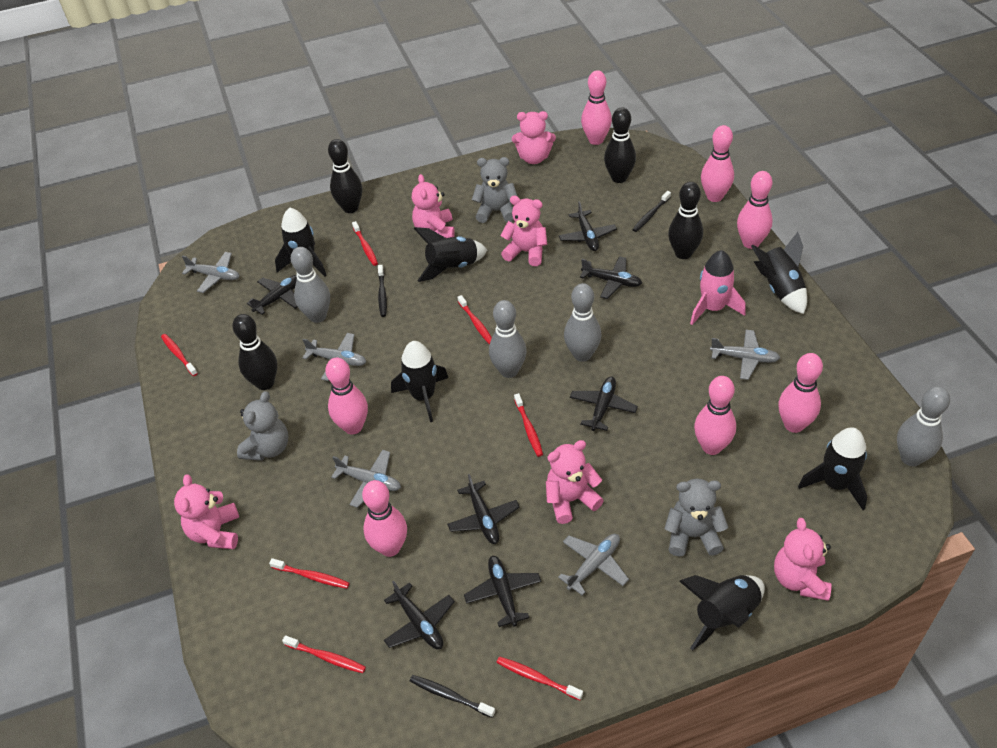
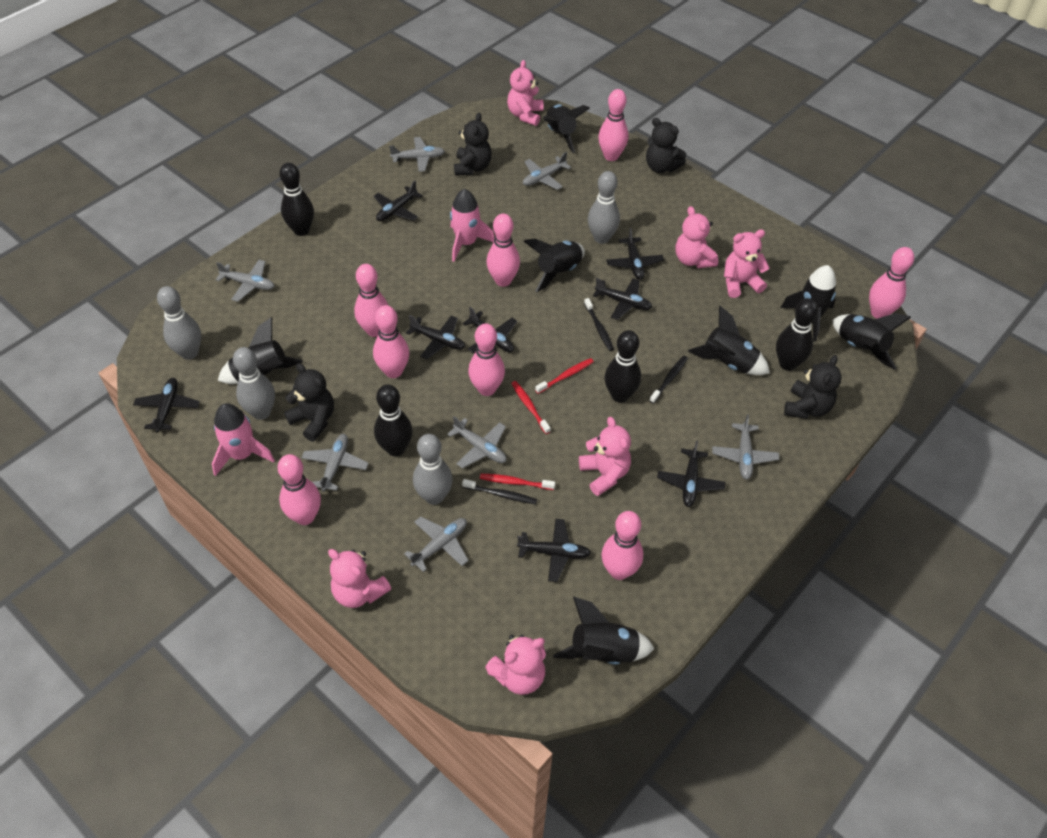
black plane: 7 -> 8
black rocket: 6 -> 7
black teddy bear: 0 -> 4
grey plane: 5 -> 7
grey teddy bear: 3 -> 0
pink bowling pin: 7 -> 8
pink rocket: 1 -> 2
red toothbrush: 7 -> 3

